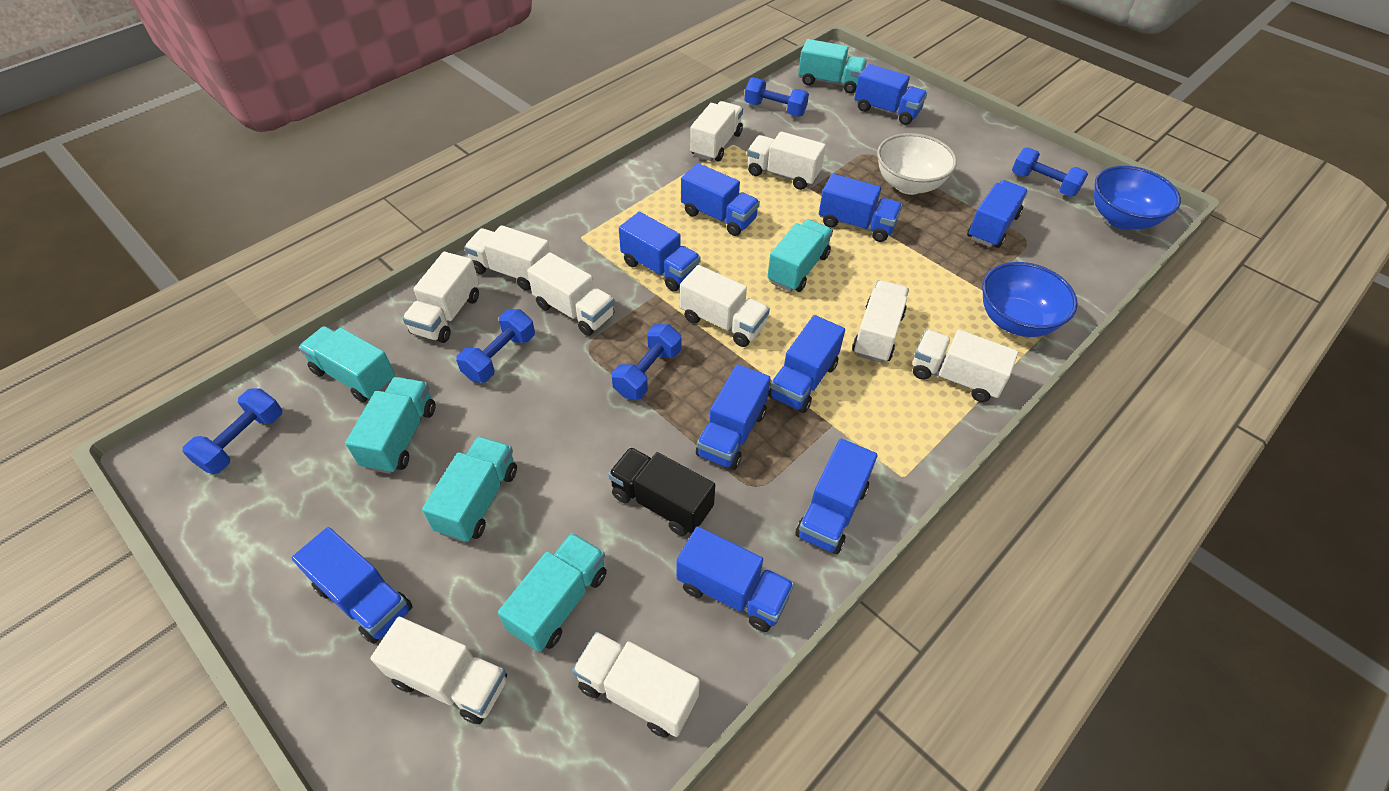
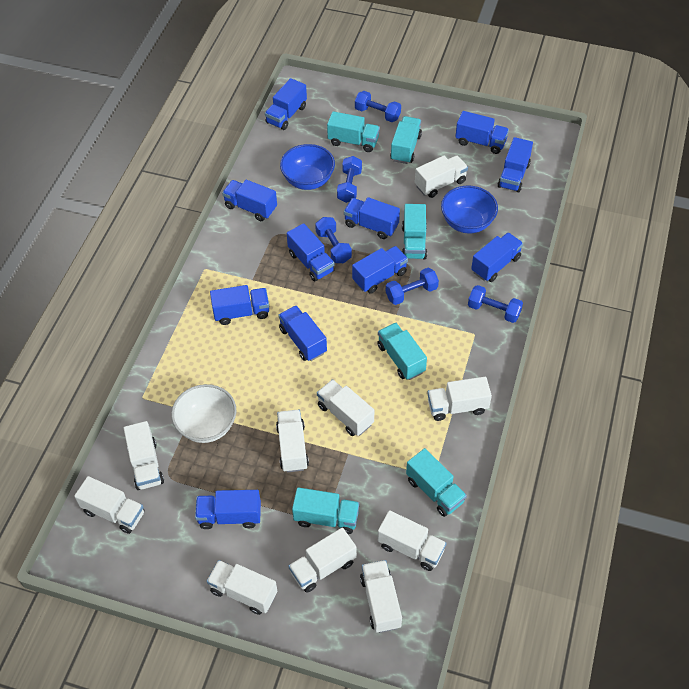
black truck: 1 -> 0
blue truck: 10 -> 11

